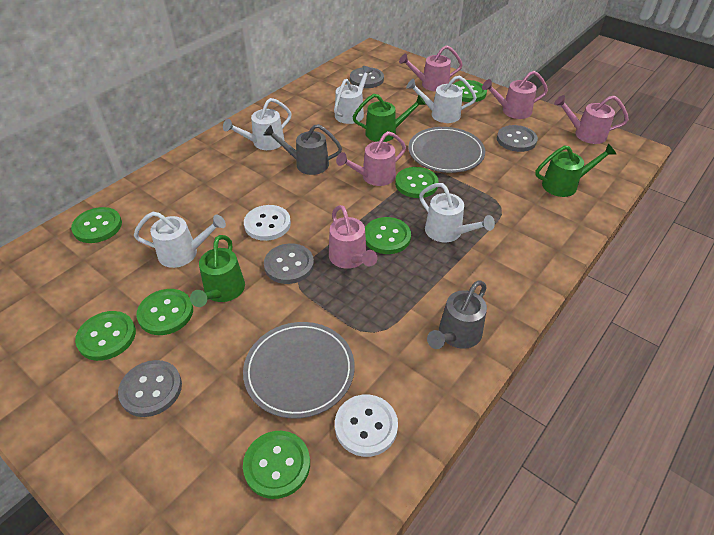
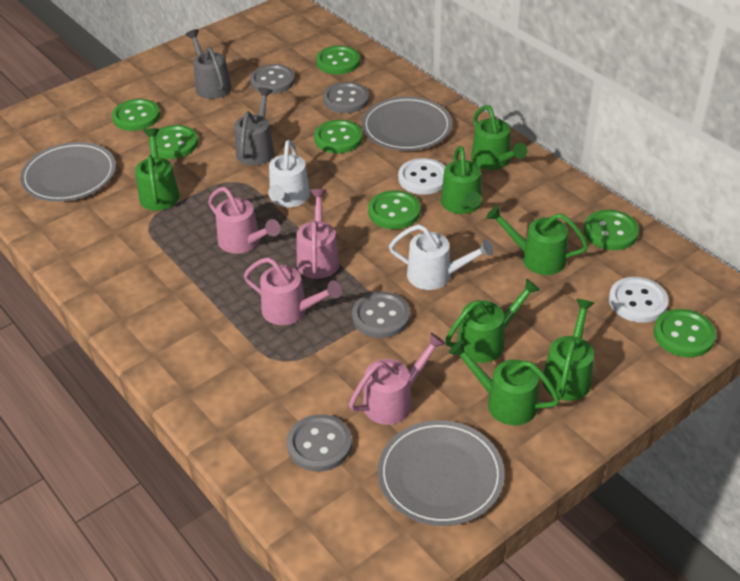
green watering can: 3 -> 7
grey plate: 2 -> 3
pink watering can: 5 -> 4
white watering can: 5 -> 2

